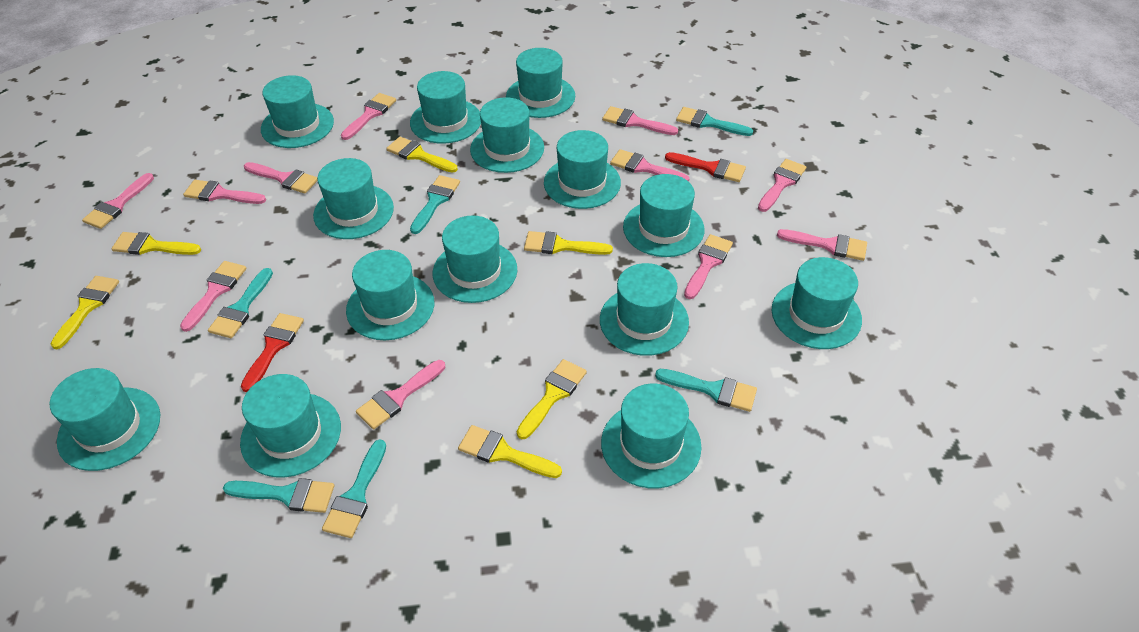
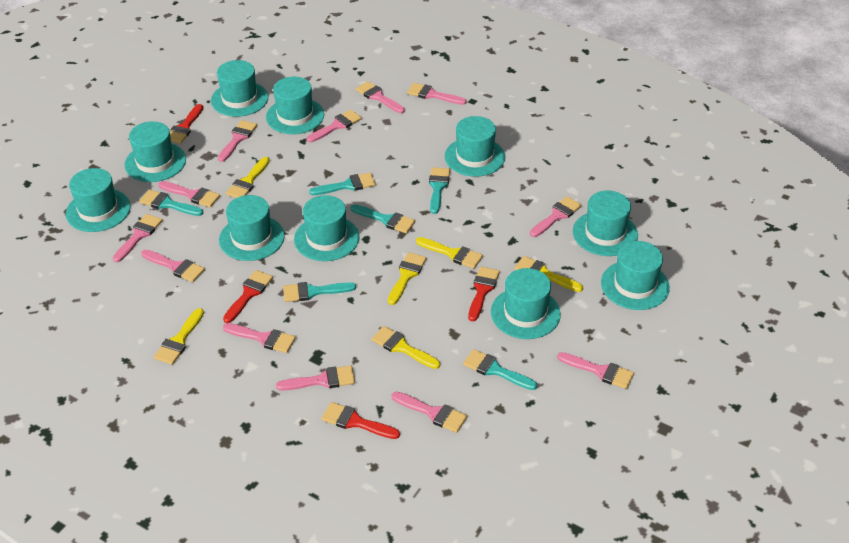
pink brush: 11 -> 12
red brush: 2 -> 4
turquoise hat: 14 -> 10

